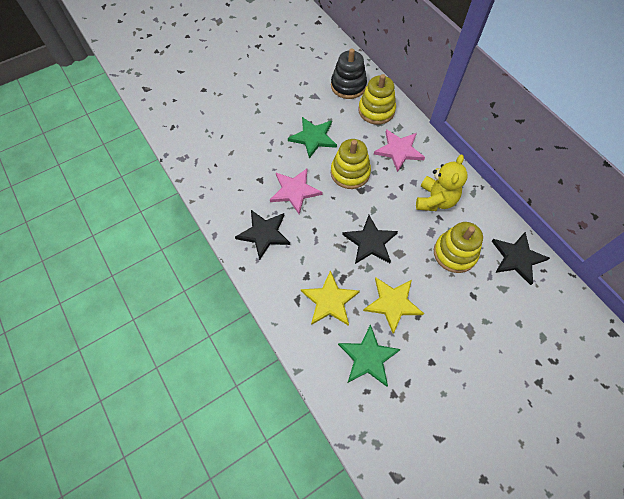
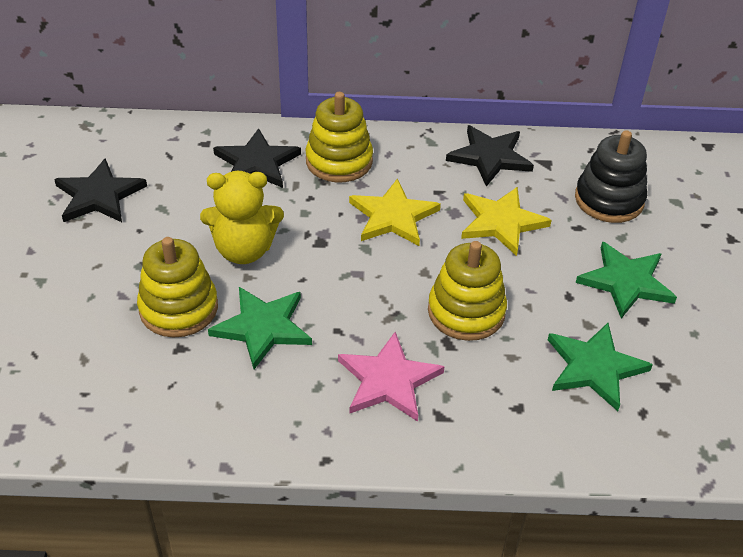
green star: 2 -> 3
pink star: 2 -> 1

